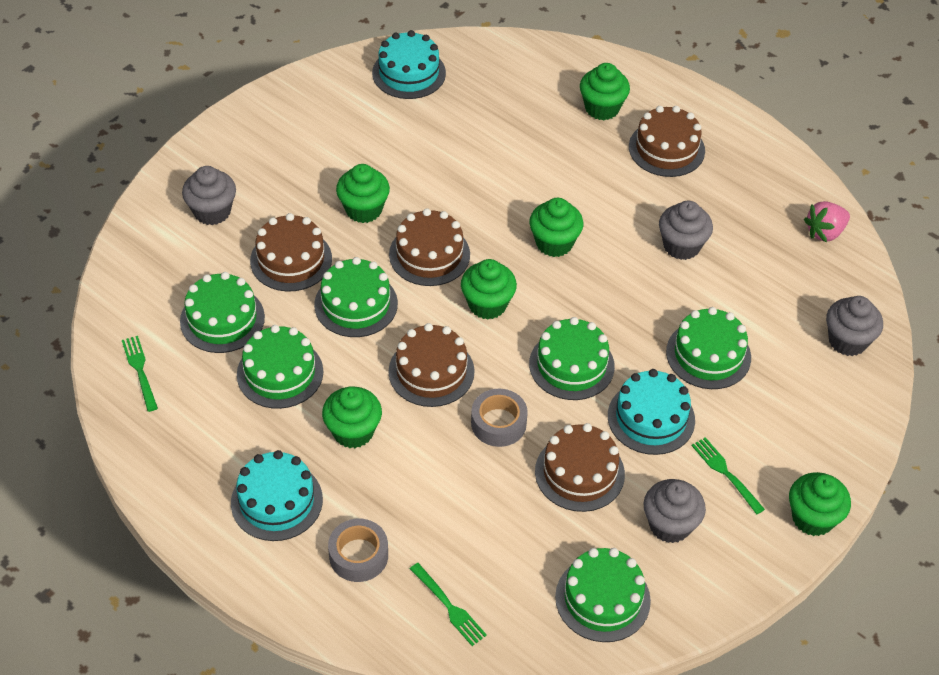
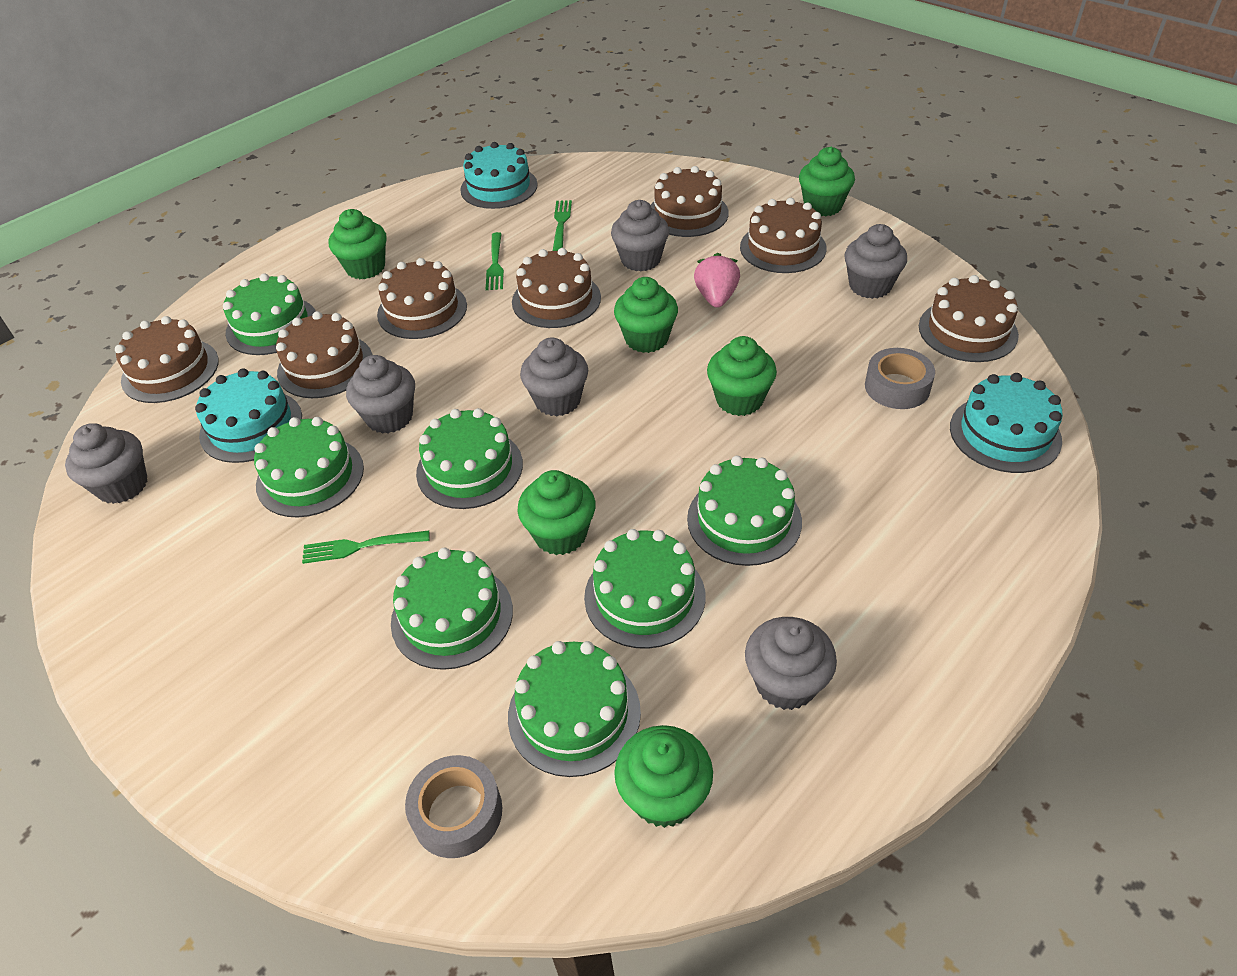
brown cake: 5 -> 7
green cake: 6 -> 7
grey cupcake: 4 -> 6

